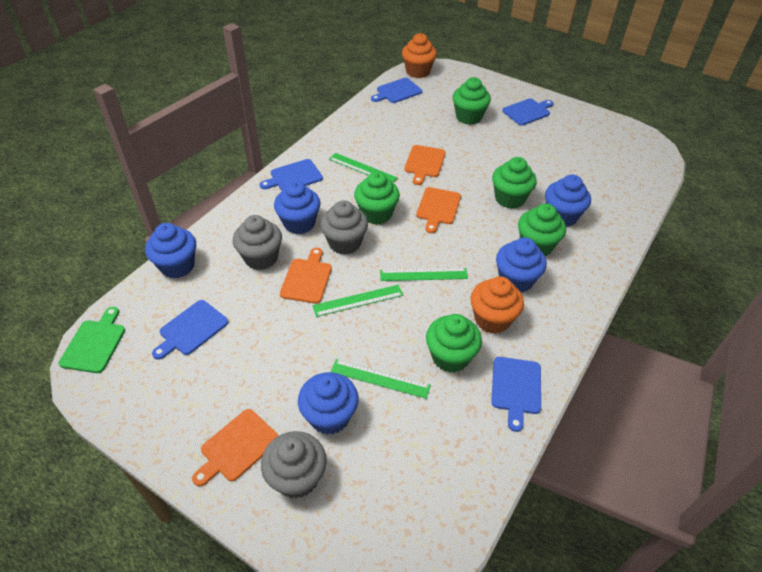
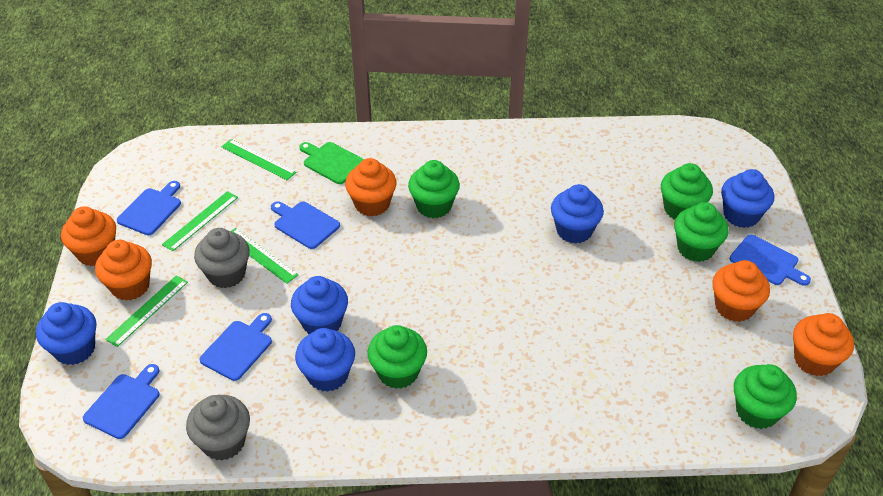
grey cupcake: 3 -> 2
orange cupcake: 2 -> 5
orange cutting board: 4 -> 0

